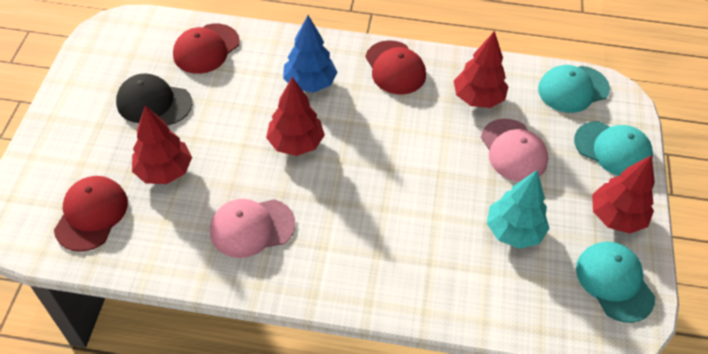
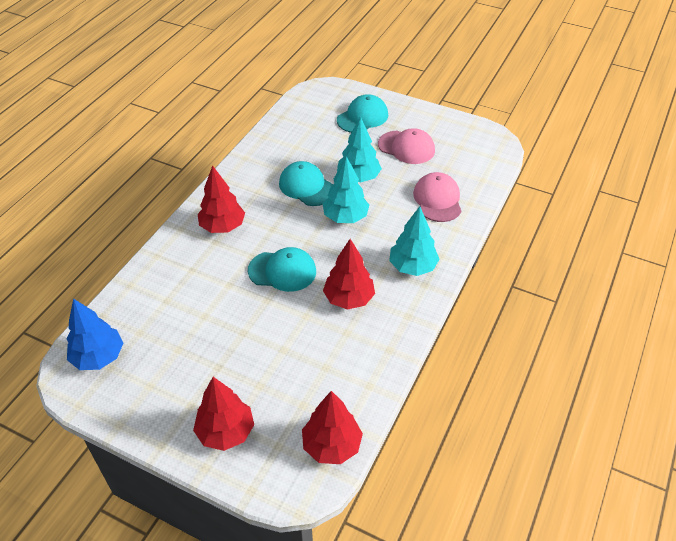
black cap: 1 -> 0
red cap: 3 -> 0
turquoise tree: 1 -> 3

